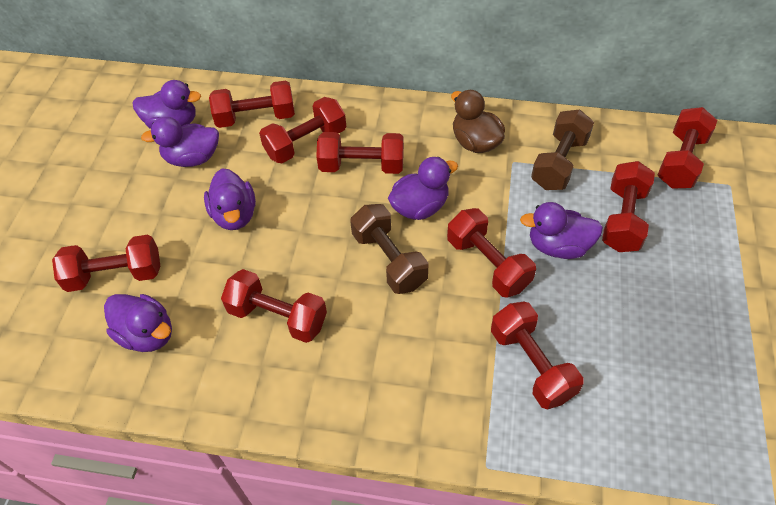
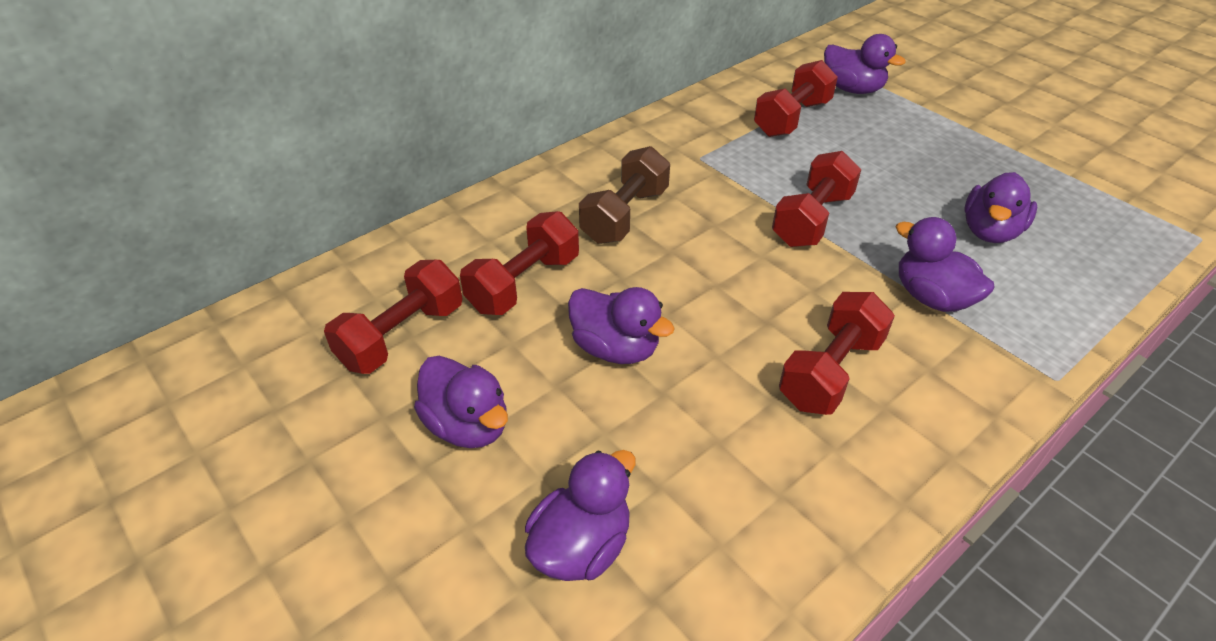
brown duck: 1 -> 0
brown dumbbell: 2 -> 1
red dumbbell: 9 -> 5

